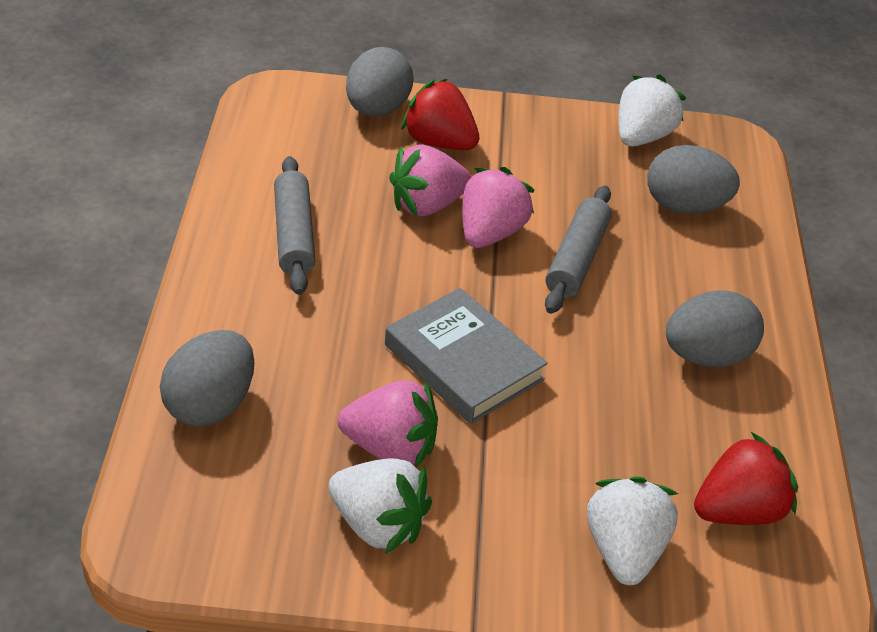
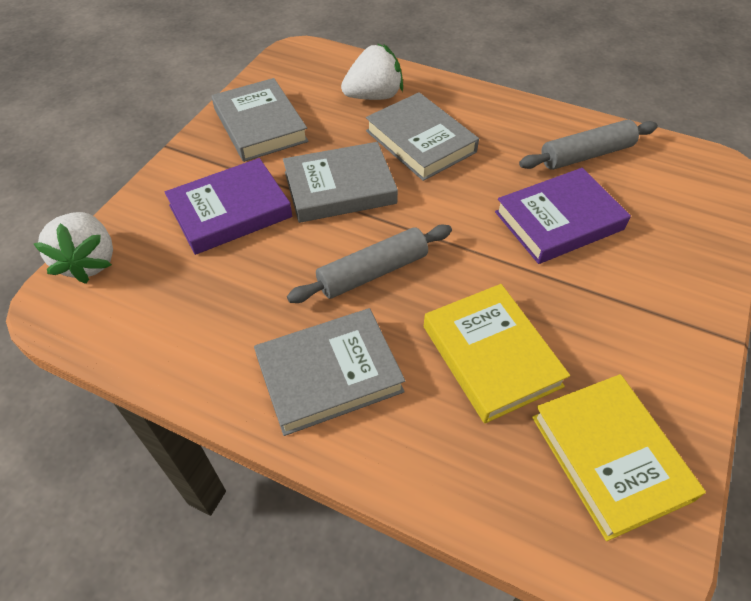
grey book: 1 -> 4
grey egg: 4 -> 0
pink strawberry: 3 -> 0
purple book: 0 -> 2
red strawberry: 2 -> 0
white strawberry: 3 -> 2
yellow book: 0 -> 2

